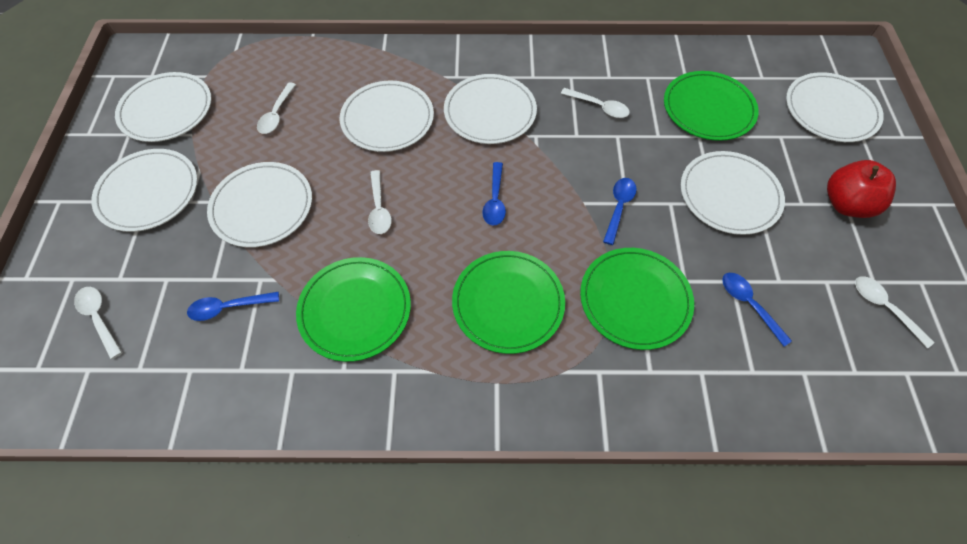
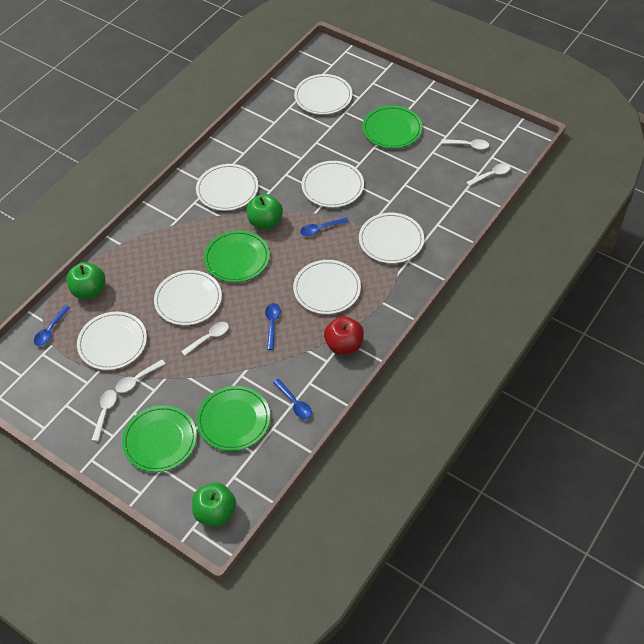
green apple: 0 -> 3

